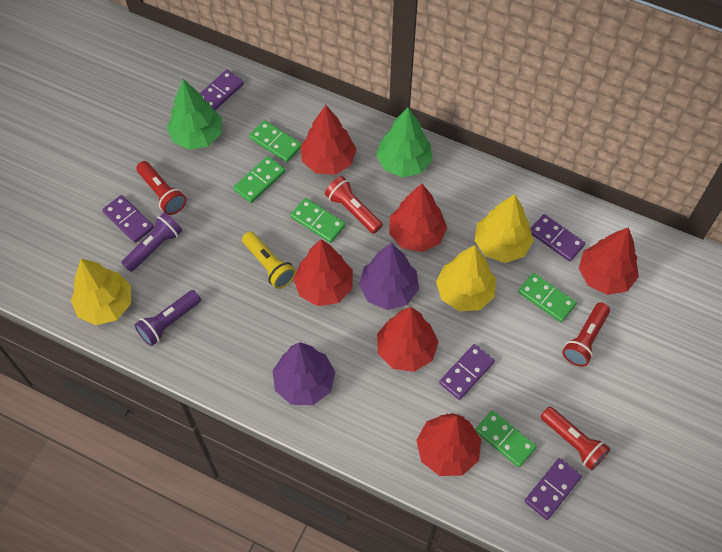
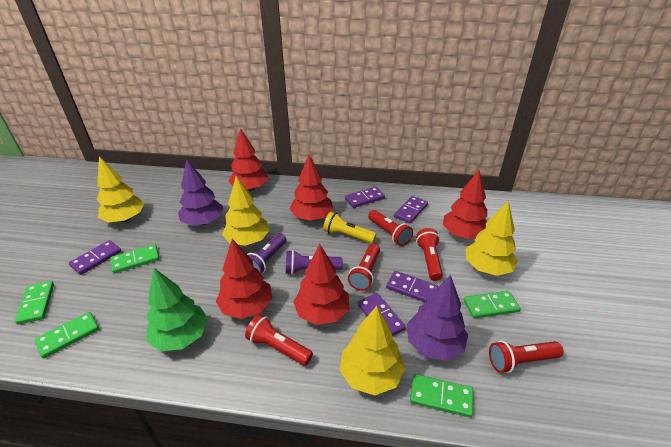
green tree: 2 -> 1
red flashlight: 4 -> 5
red tree: 6 -> 5
yellow tree: 3 -> 4

